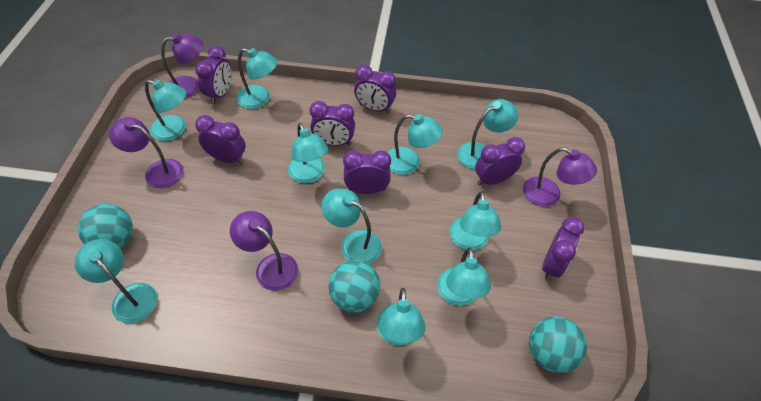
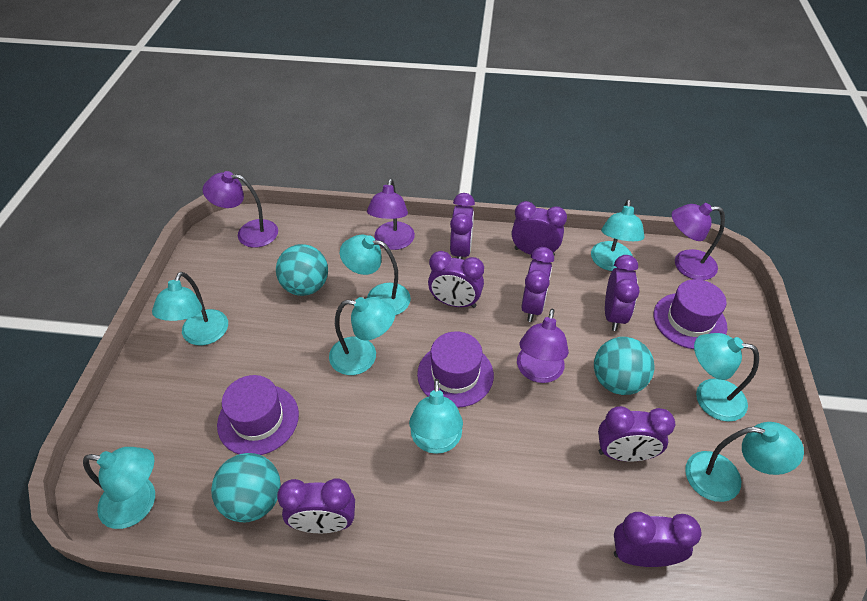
purple clock: 7 -> 8
purple hat: 0 -> 3
turquoise lamp: 10 -> 8

